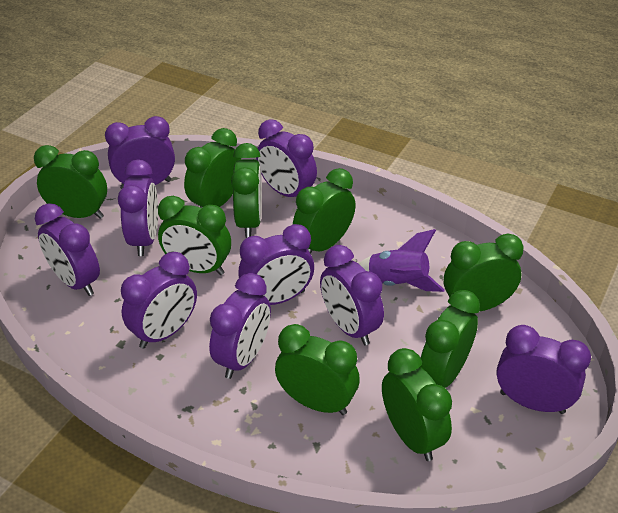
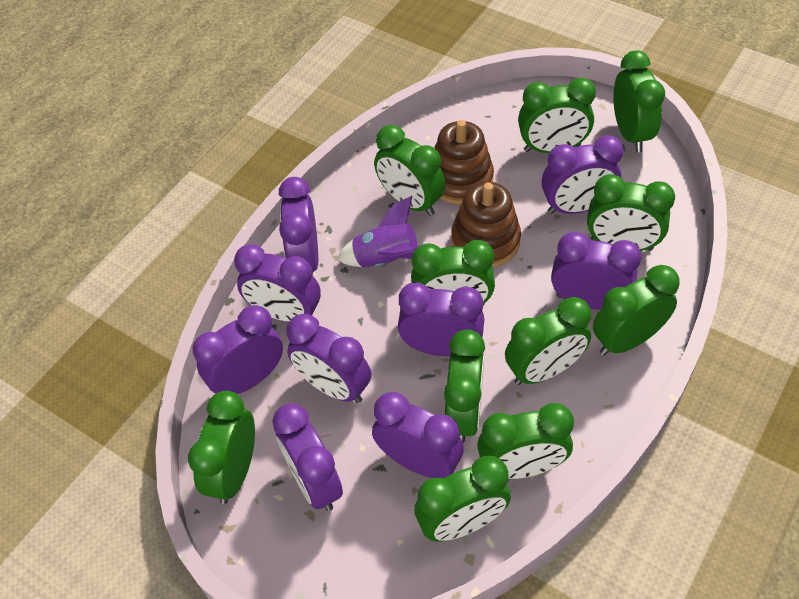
brown stacking toy: 0 -> 2
green clock: 9 -> 11

